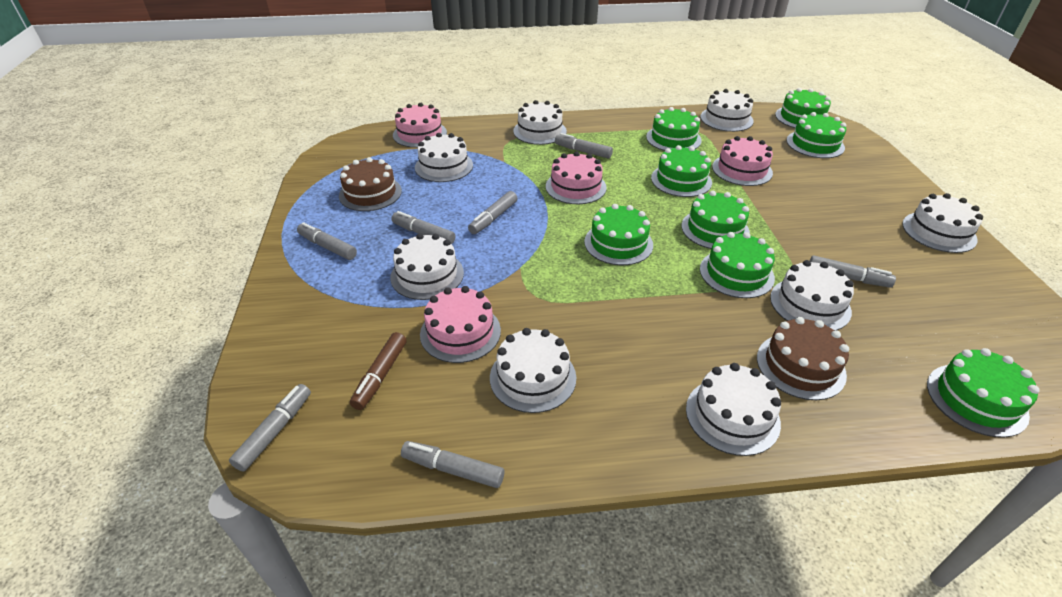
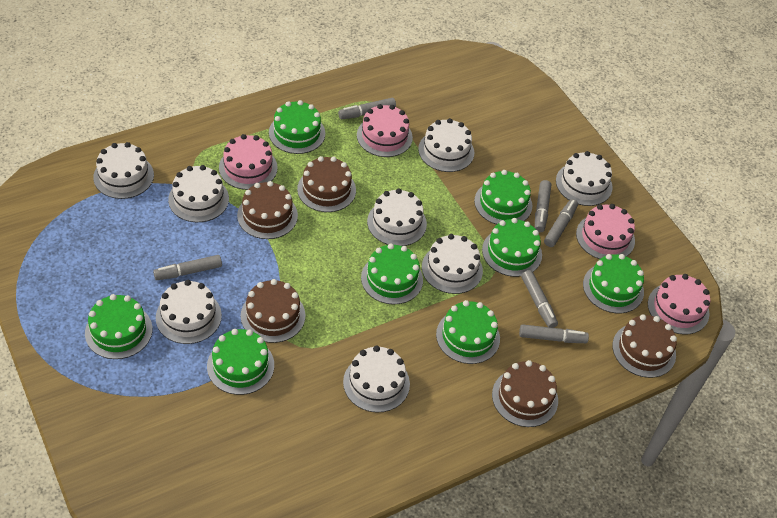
brown cake: 2 -> 5
brown marker: 1 -> 0
grey marker: 7 -> 6

